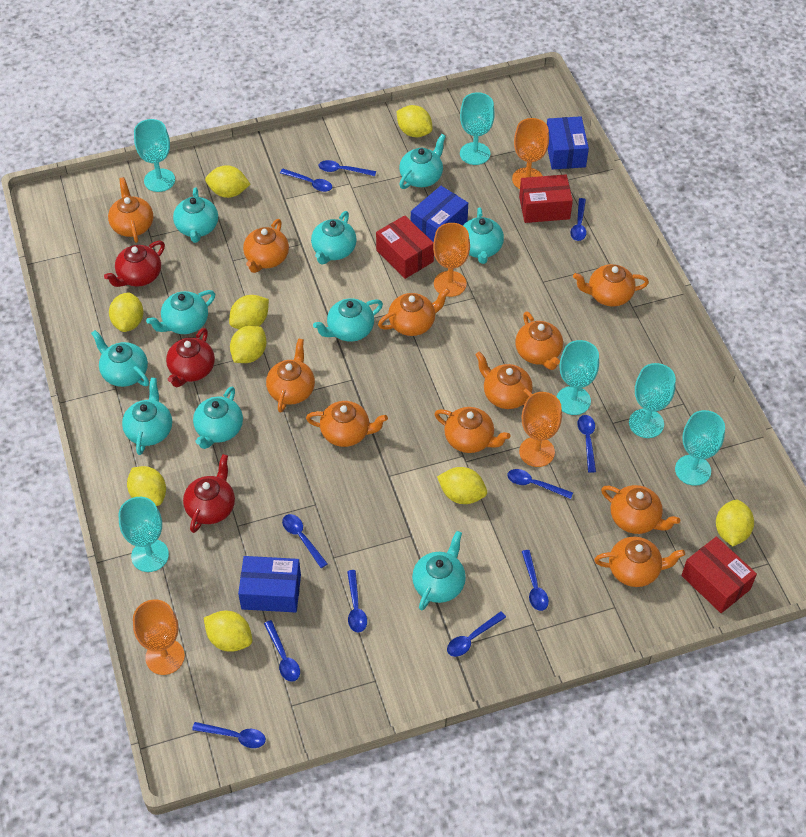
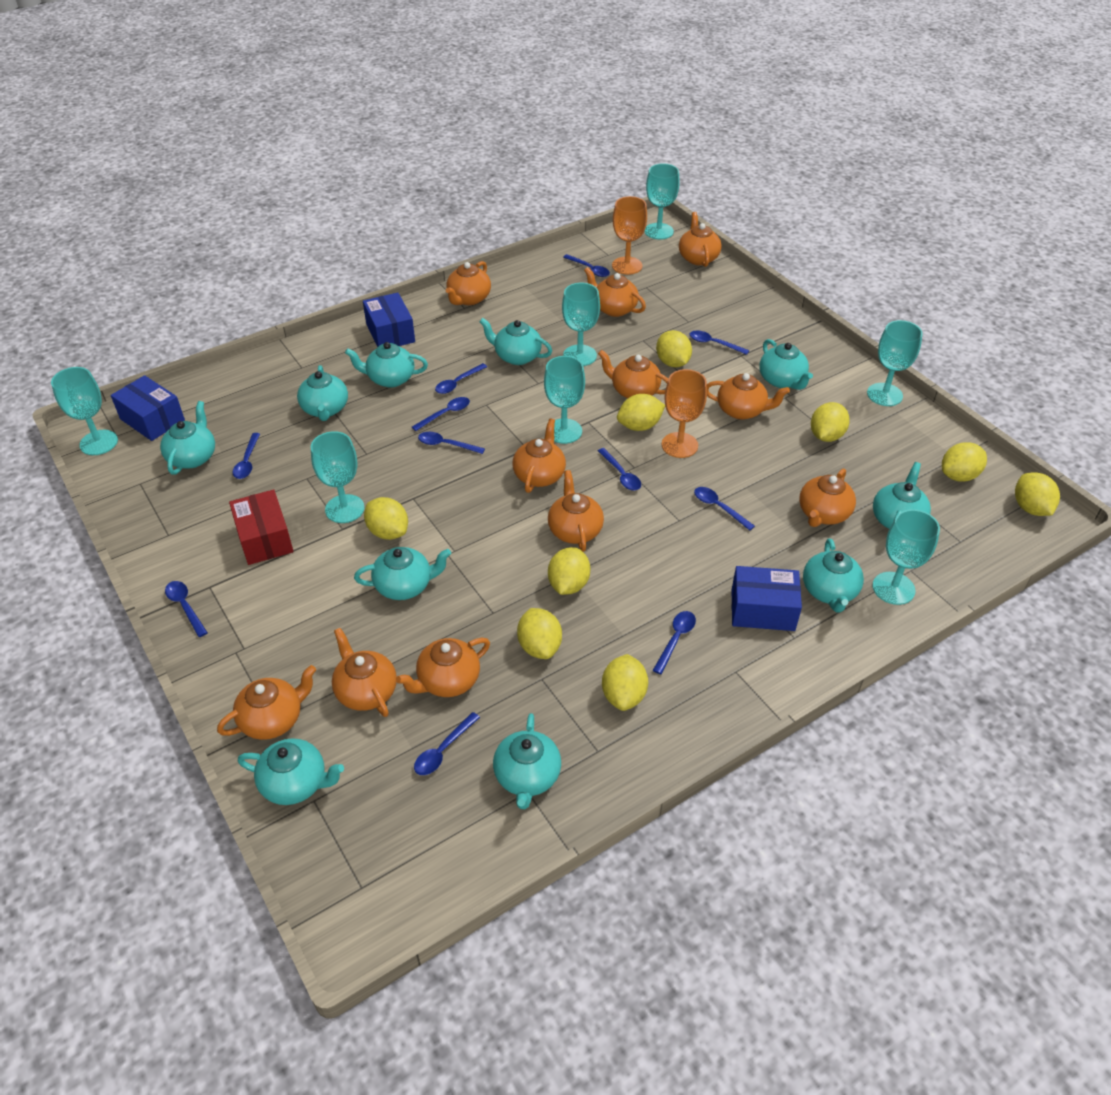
orange goblet: 4 -> 2
red box: 3 -> 1
red teapot: 3 -> 0
turquoise goblet: 6 -> 7

